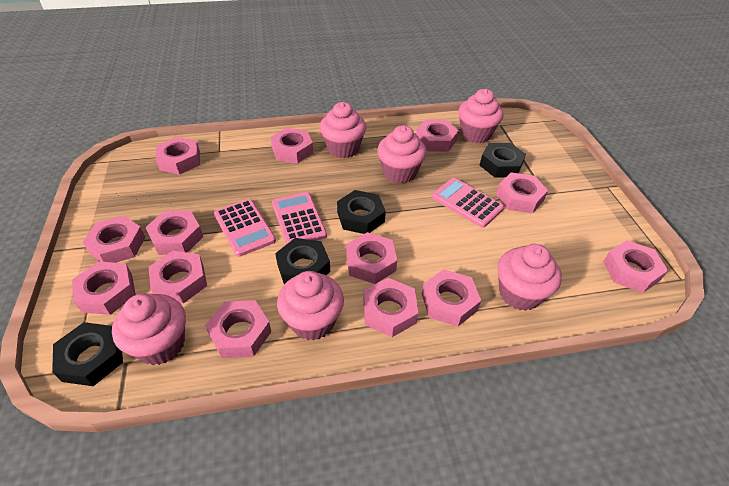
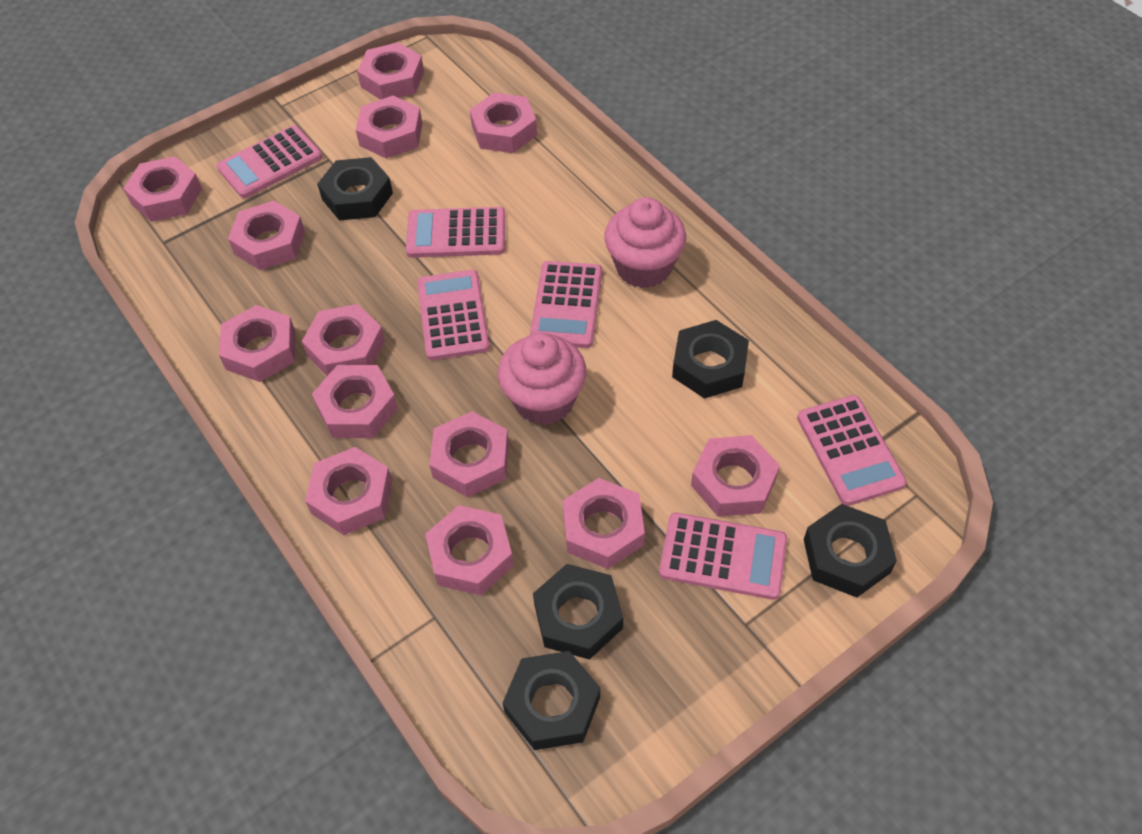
black nut: 4 -> 5
pink calculator: 3 -> 6
pink cupcake: 6 -> 2

